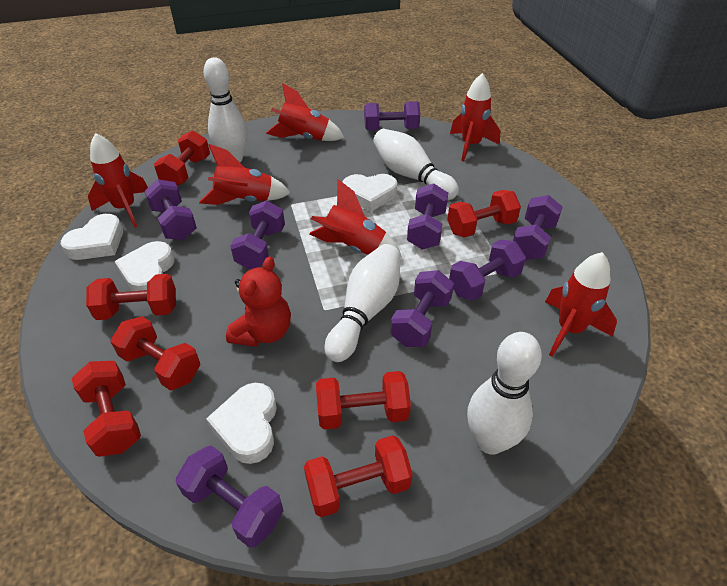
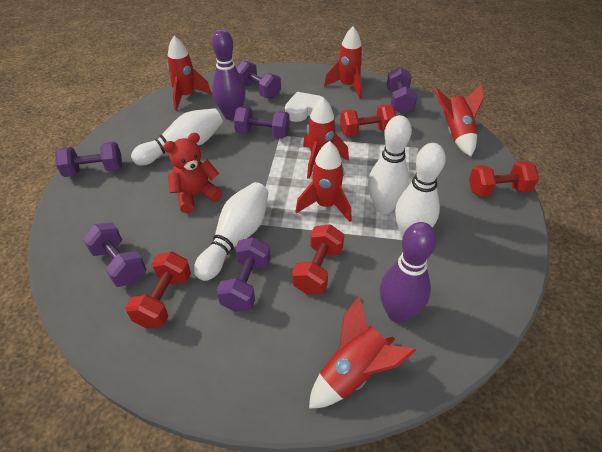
purple bowling pin: 0 -> 2
purple dumbbell: 8 -> 6
red dumbbell: 7 -> 4
white heart: 4 -> 1

